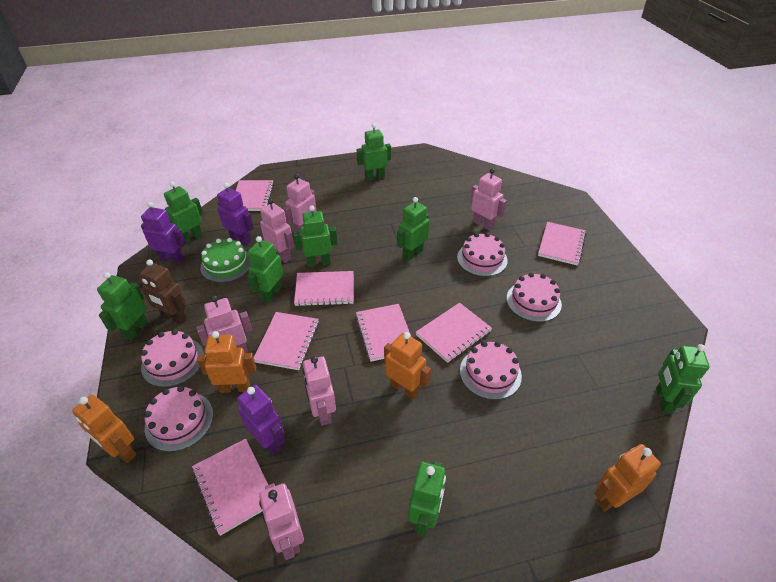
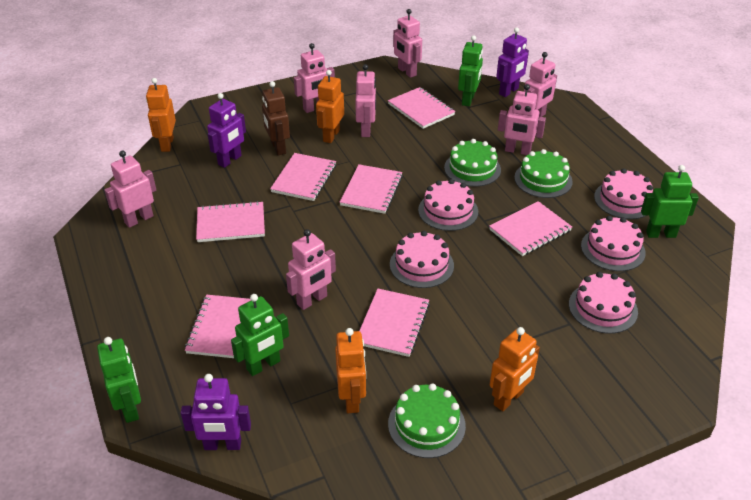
green cake: 1 -> 3
green robot: 8 -> 4
pink robot: 6 -> 7

